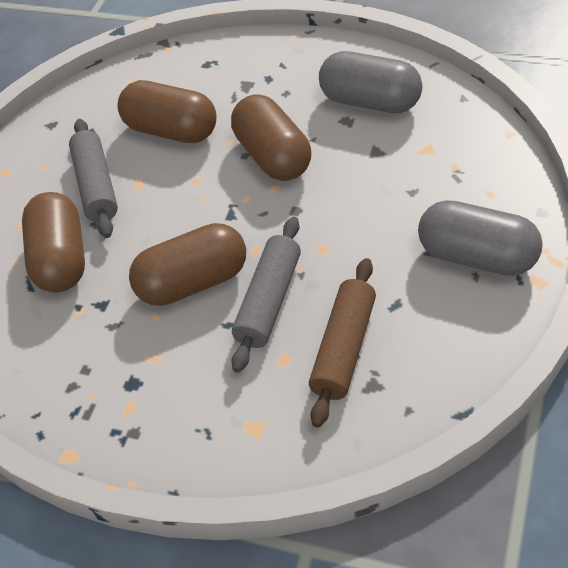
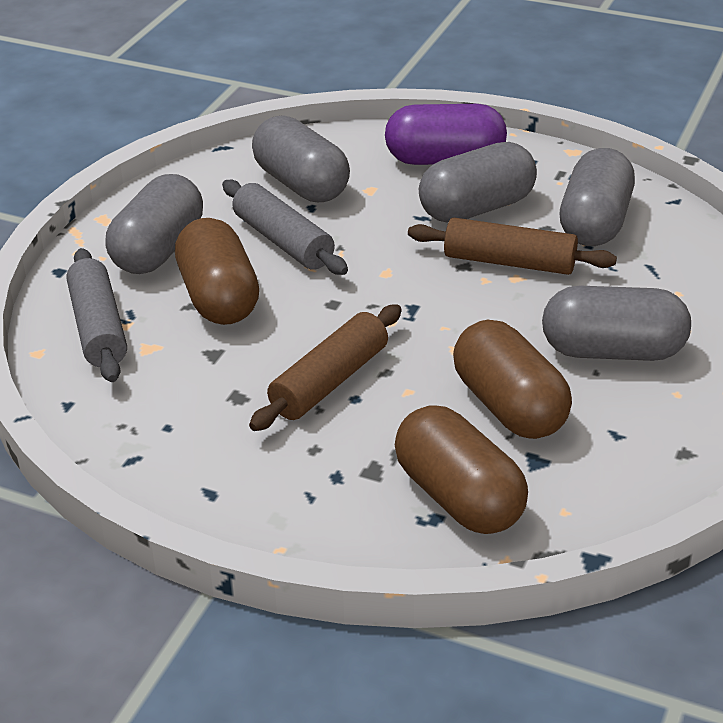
brown capsule: 4 -> 3
brown rolling pin: 1 -> 2
grey capsule: 2 -> 5
purple capsule: 0 -> 1

